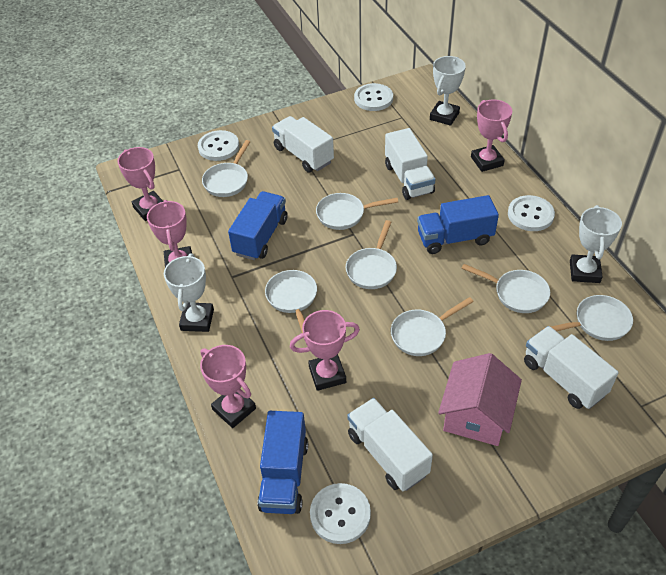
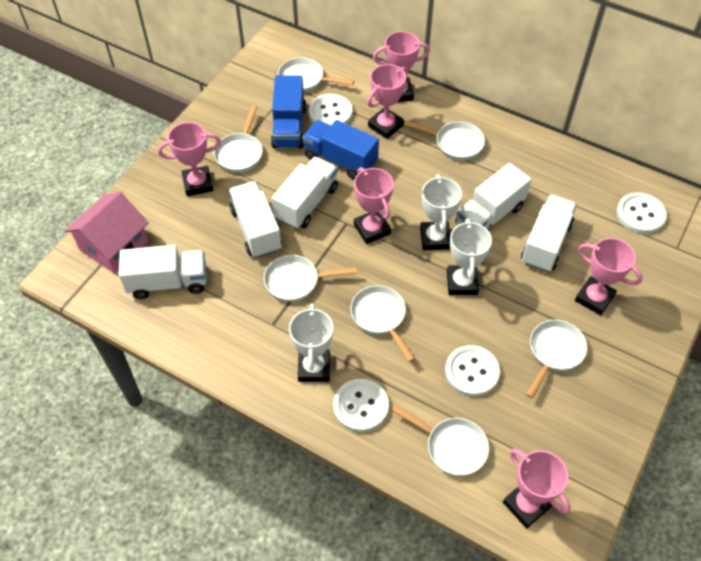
blue truck: 3 -> 2
pink trophy: 5 -> 6
white truck: 4 -> 5

